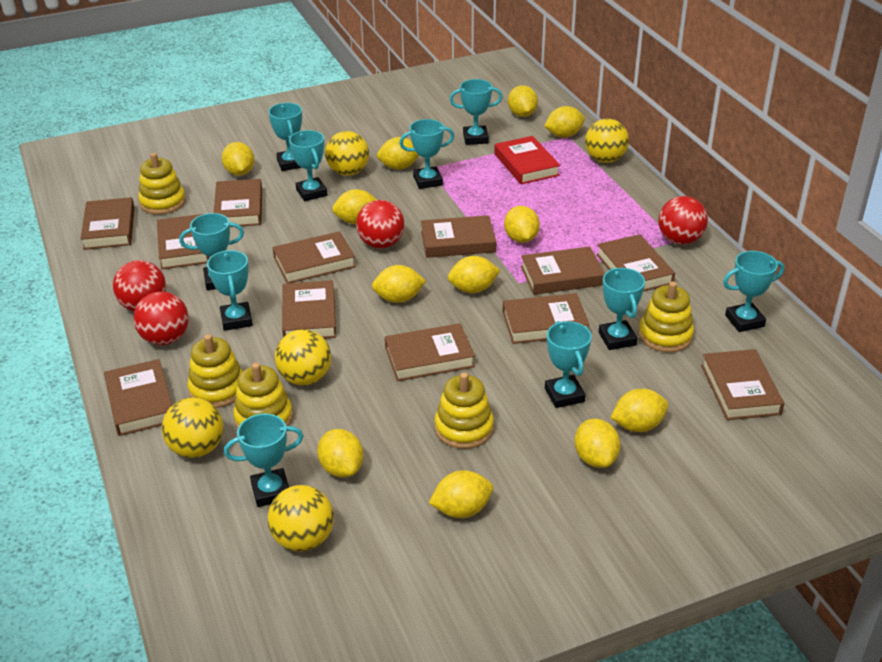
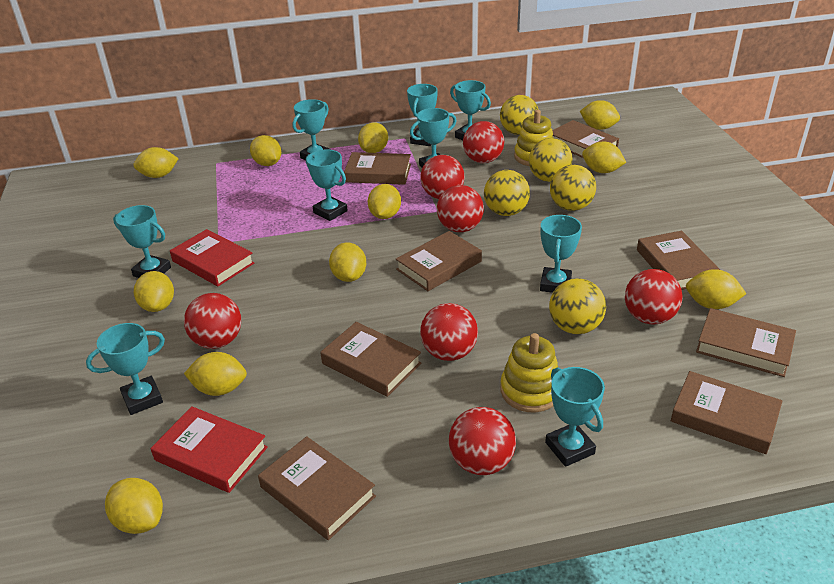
brown book: 12 -> 8
red ball: 4 -> 7
red book: 1 -> 2
turquoise trophy: 10 -> 9
yellow lemon: 12 -> 11
yellow stacking toy: 5 -> 2

